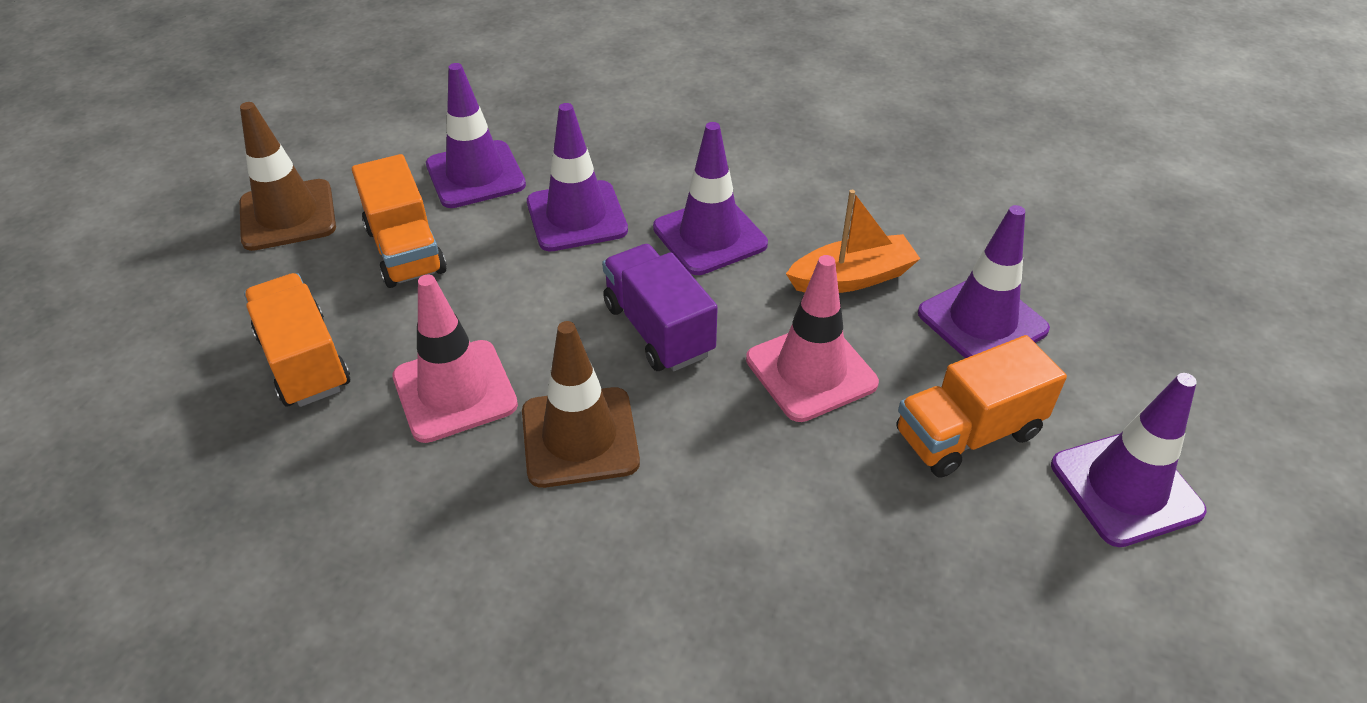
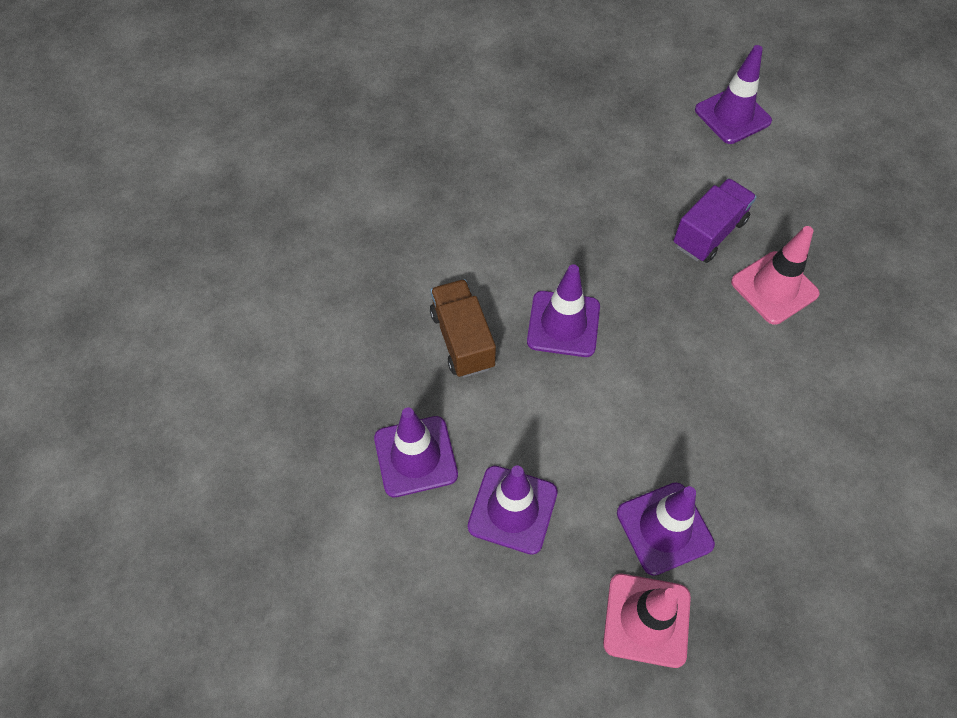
brown traffic cone: 2 -> 0
brown truck: 0 -> 1
orange boat: 1 -> 0
orange truck: 3 -> 0

